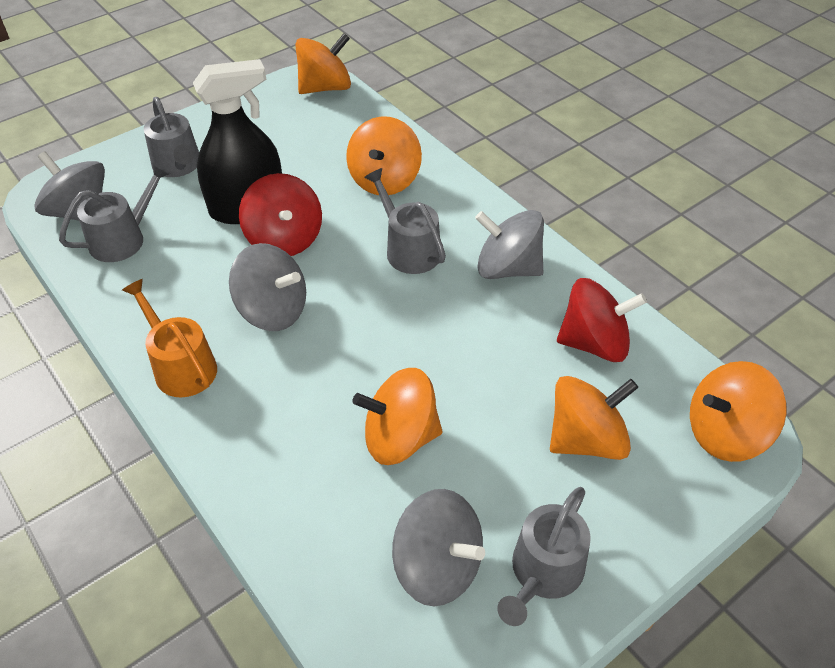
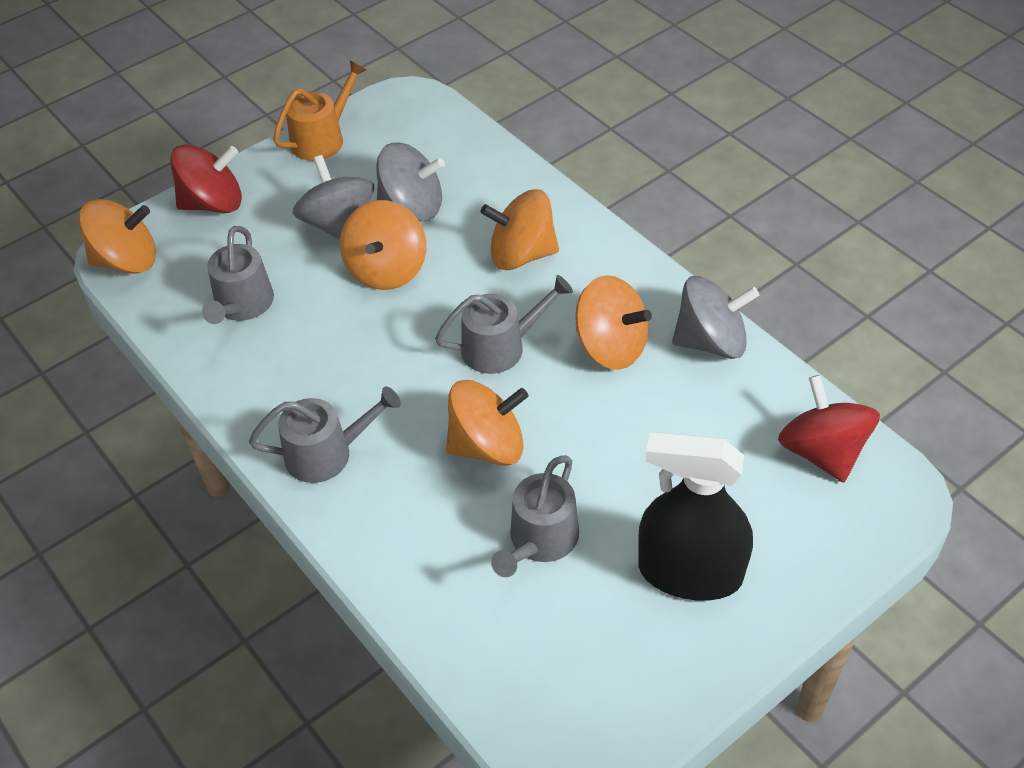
grey spinning top: 4 -> 3

